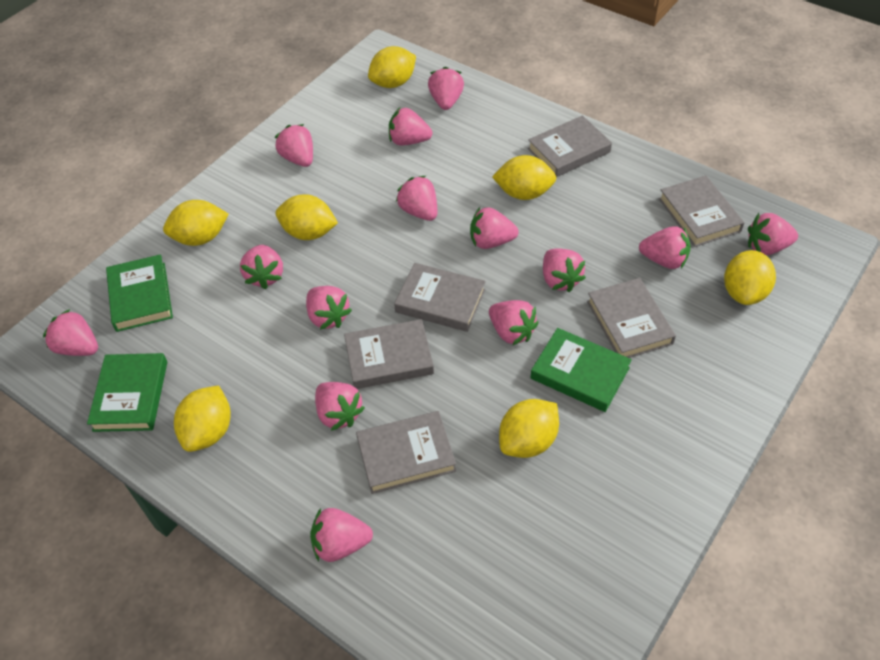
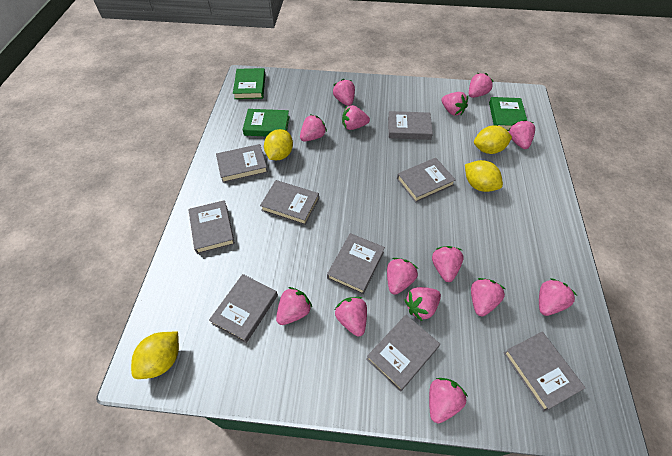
grey book: 6 -> 9
yellow lemon: 7 -> 4

